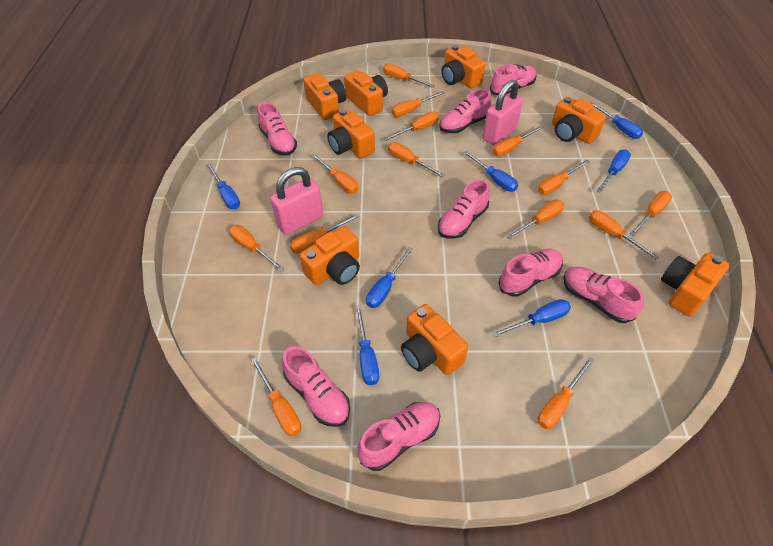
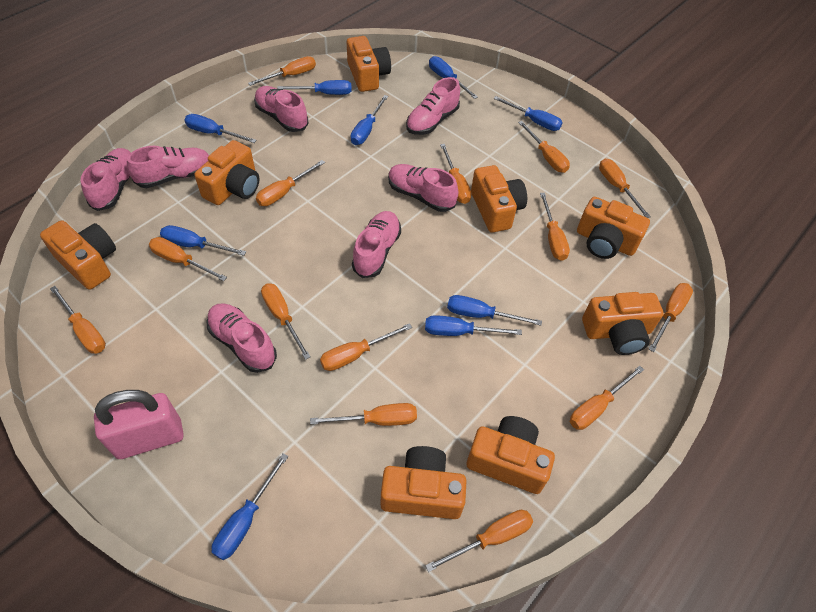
blue screwdriver: 7 -> 9
pink padlock: 2 -> 1
pink shoe: 8 -> 7

